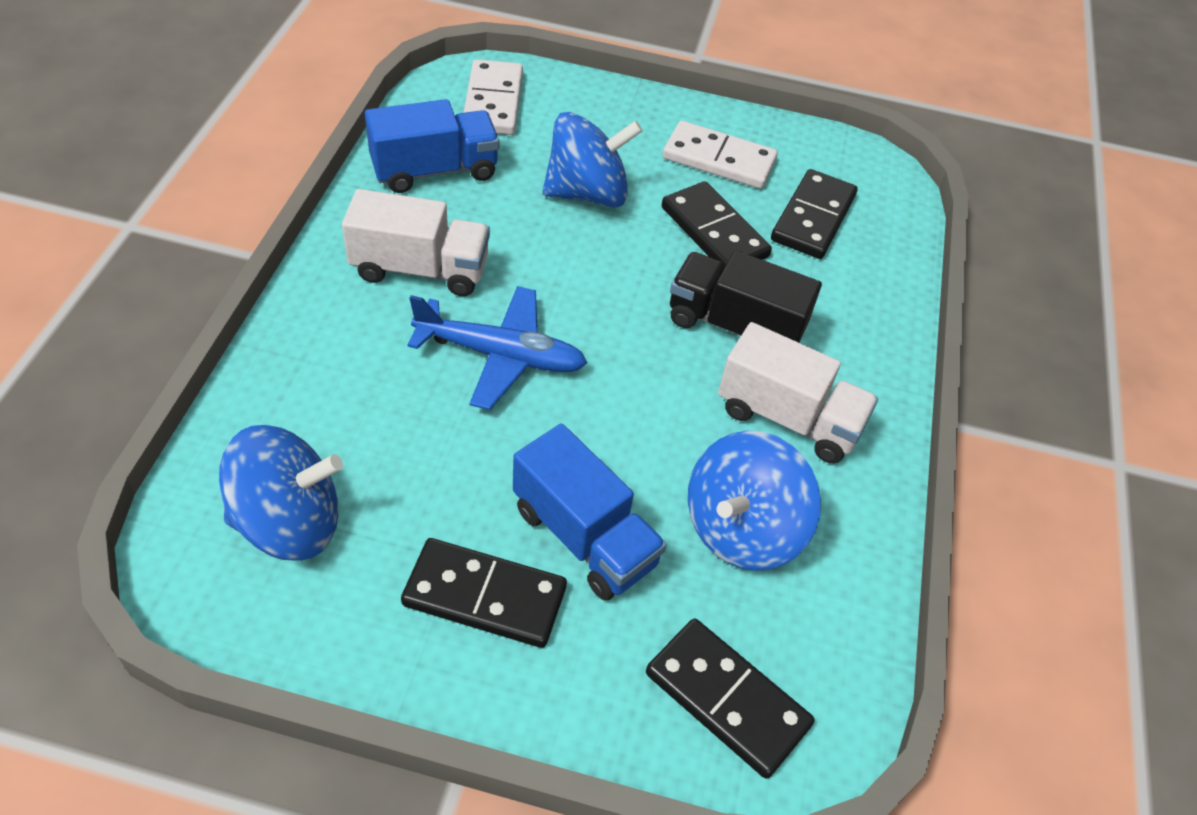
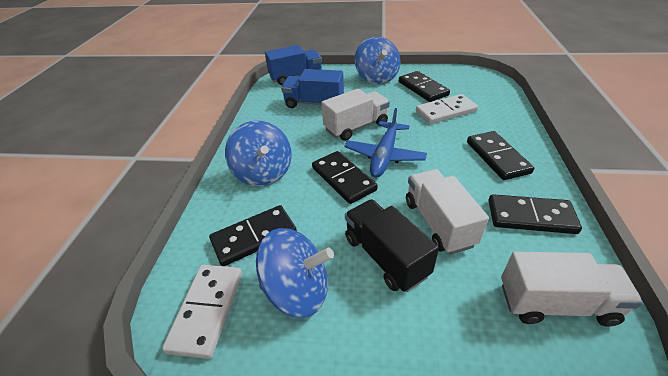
black domino: 4 -> 5
white truck: 2 -> 3

